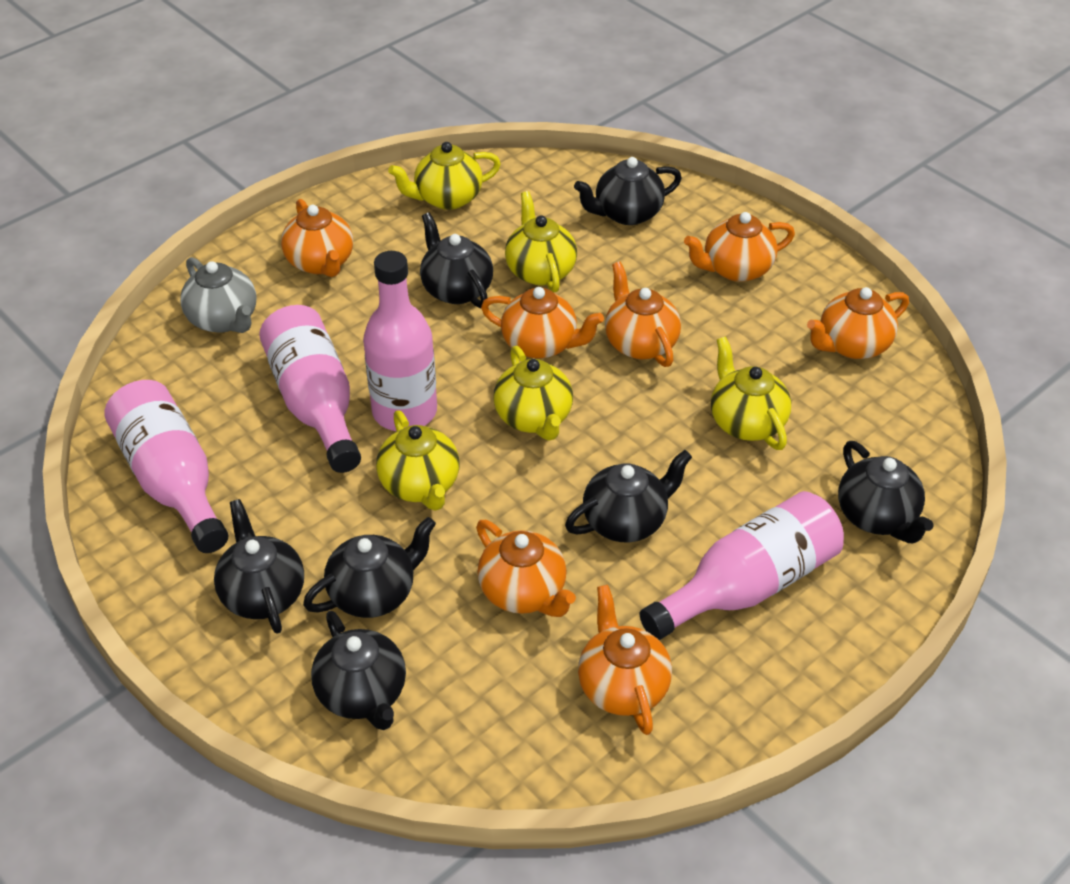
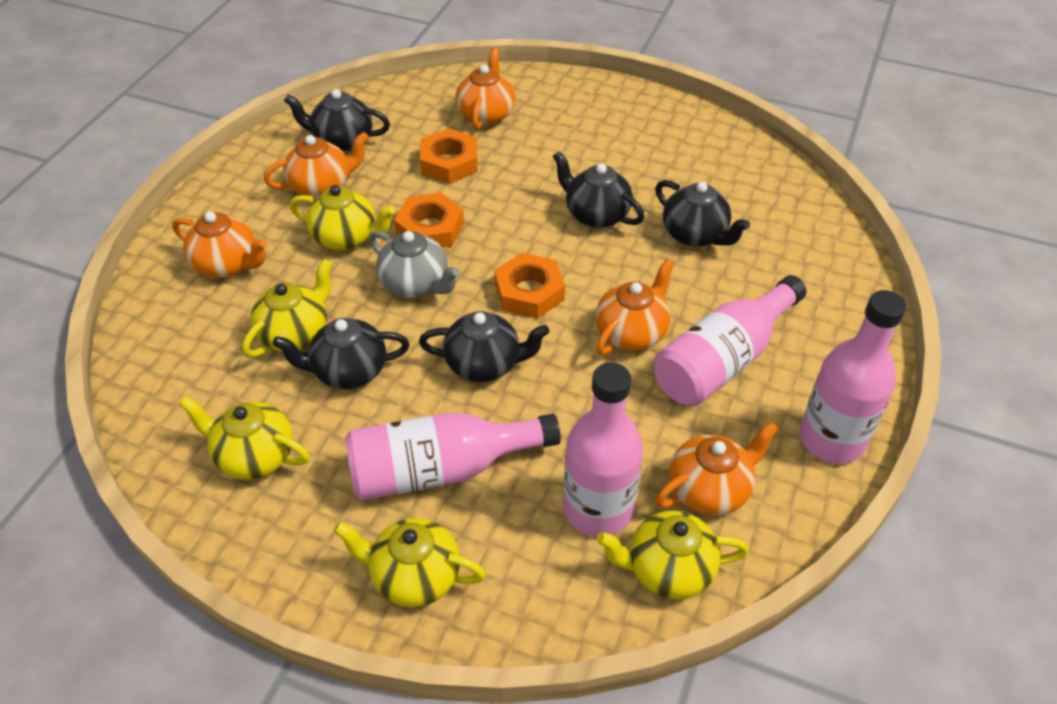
black teapot: 7 -> 5
orange nut: 0 -> 3
orange teapot: 7 -> 5

